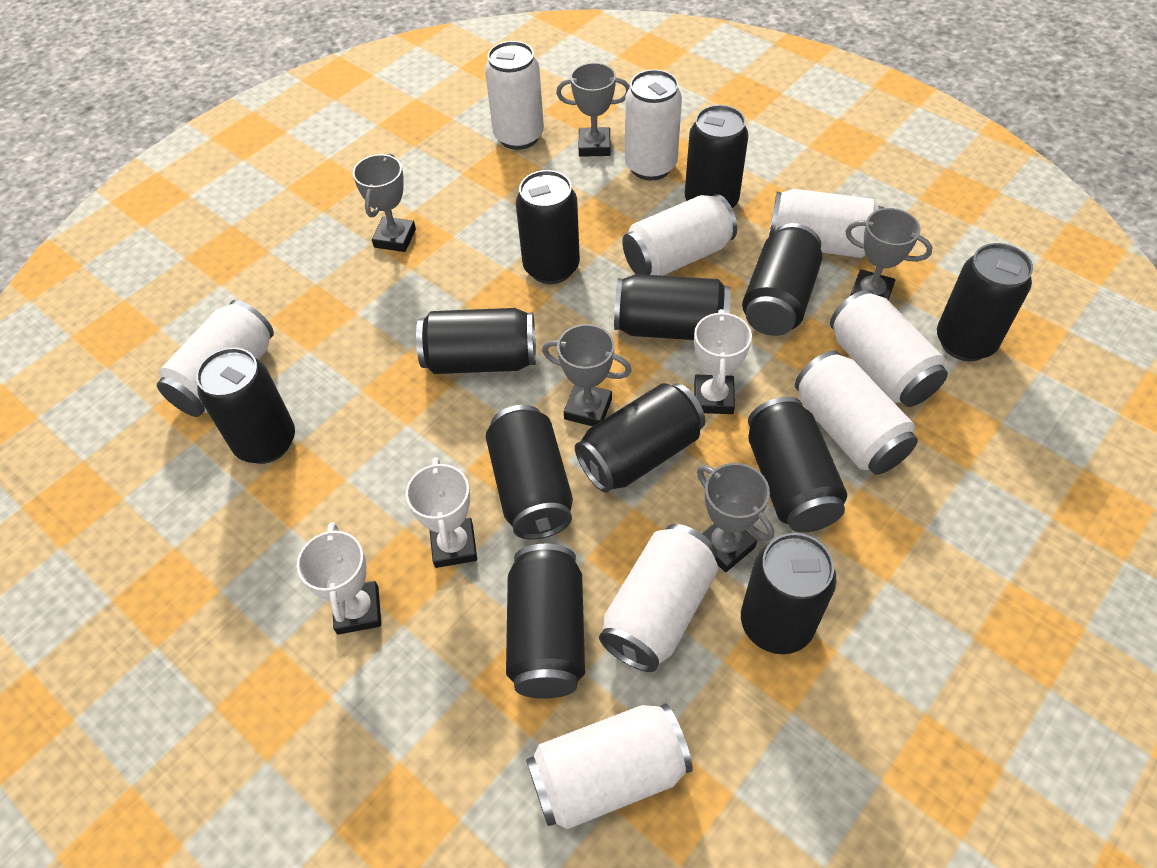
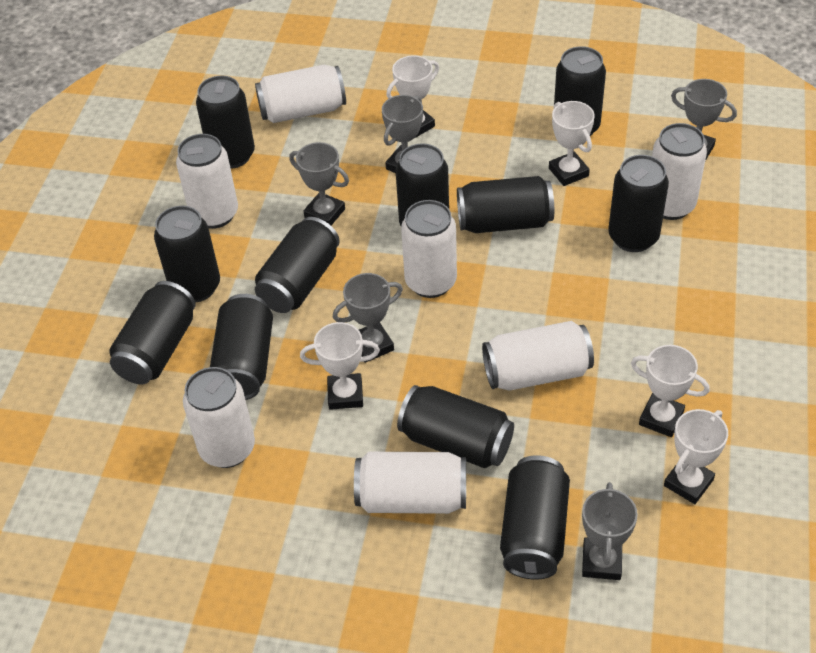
black can: 12 -> 11
white can: 9 -> 7
white trophy: 3 -> 5

